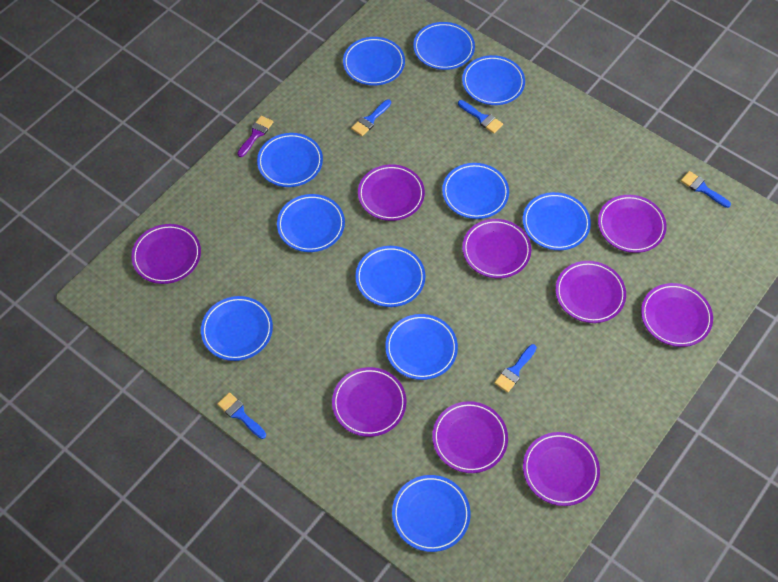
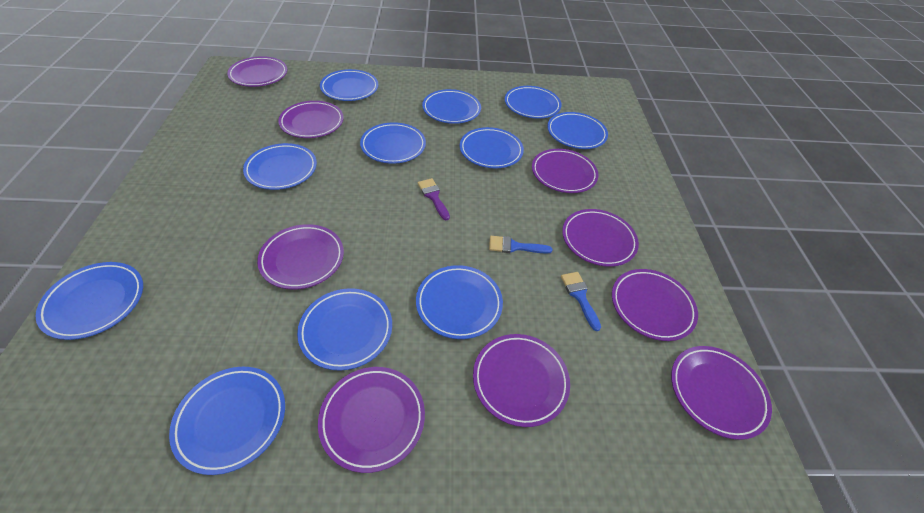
blue brush: 5 -> 2

